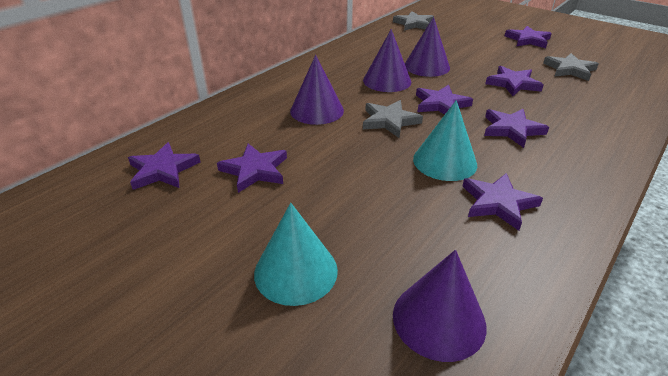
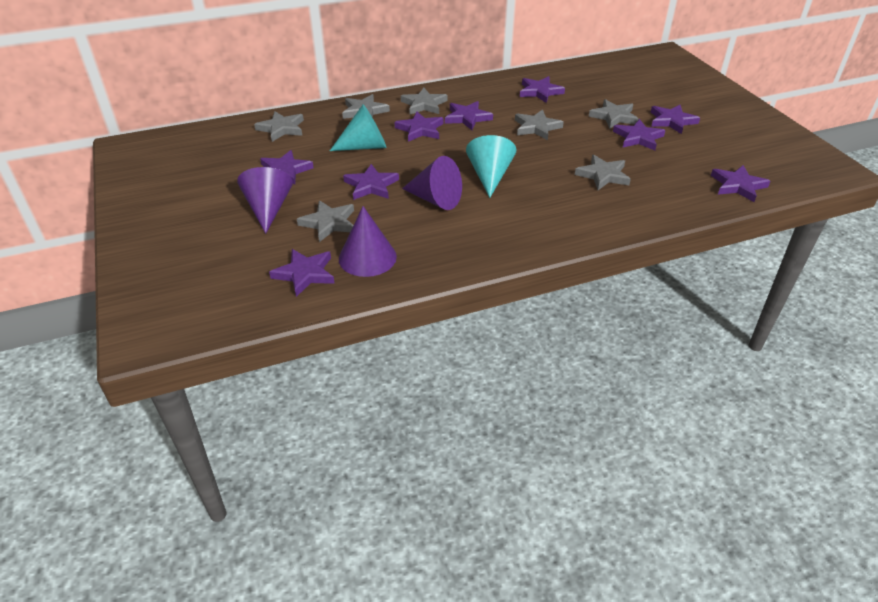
grey star: 3 -> 7
purple cone: 4 -> 3
purple star: 7 -> 9

